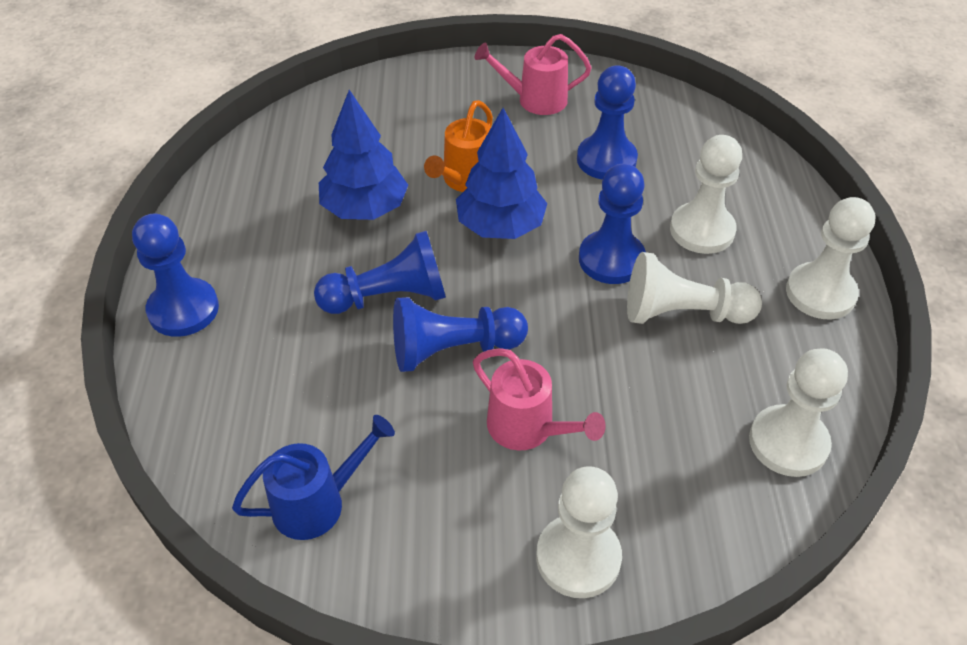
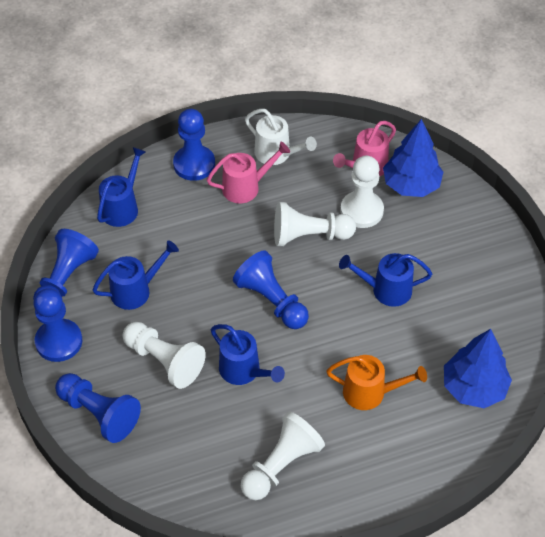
blue watering can: 1 -> 4
white pawn: 5 -> 4
white watering can: 0 -> 1

